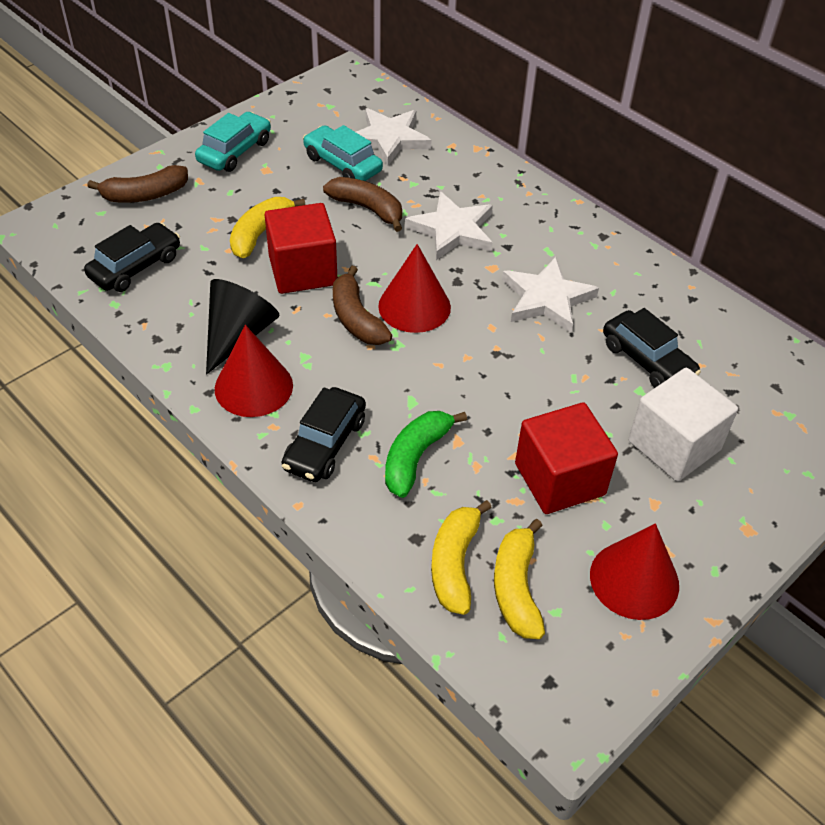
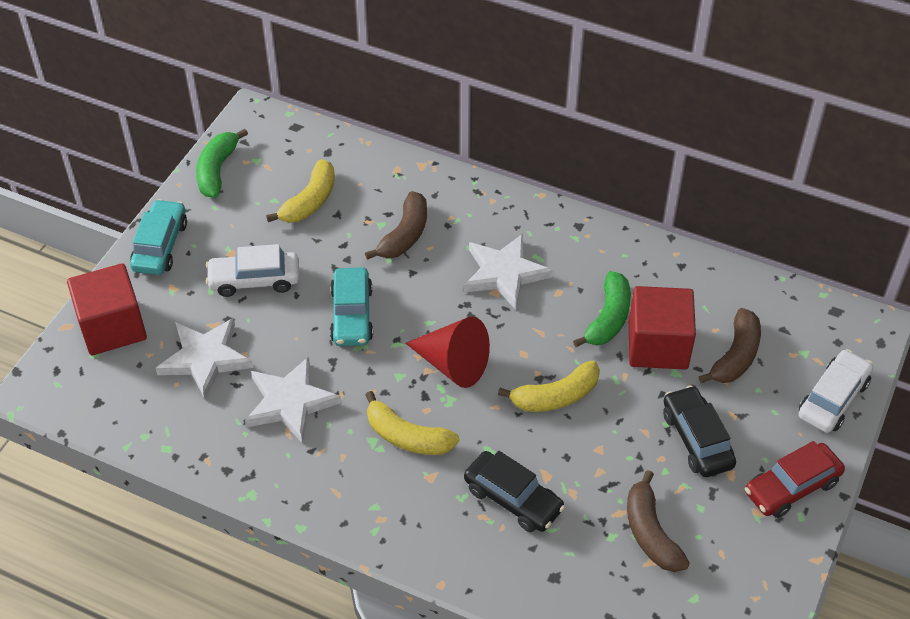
black car: 3 -> 2
black cone: 1 -> 0
green banana: 1 -> 2
red car: 0 -> 1
red cone: 3 -> 1
white car: 0 -> 2
white cube: 1 -> 0

